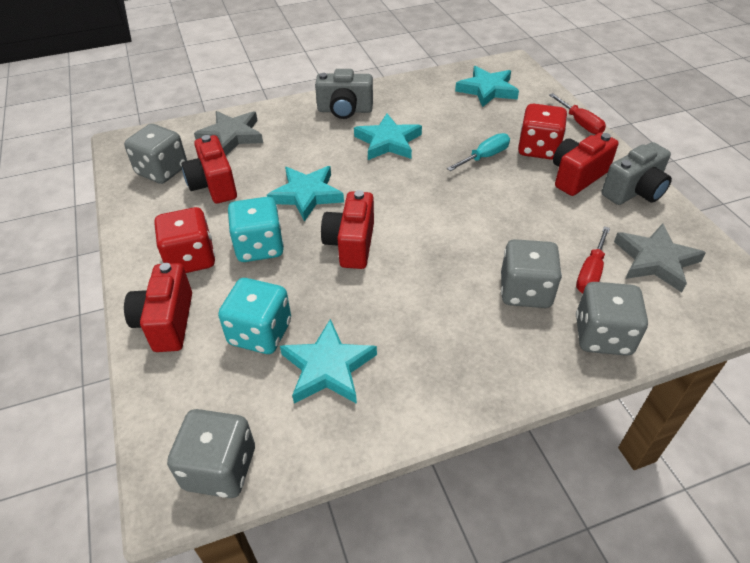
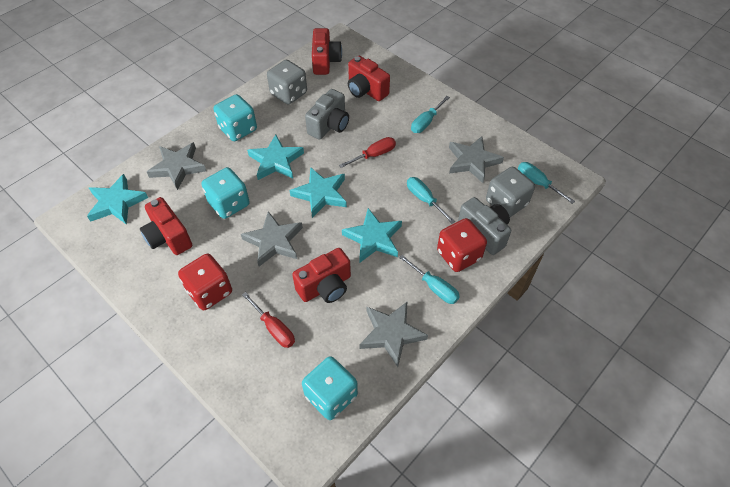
grey dice: 4 -> 2
grey star: 2 -> 4
turquoise dice: 2 -> 3
turquoise screwdriver: 1 -> 4

